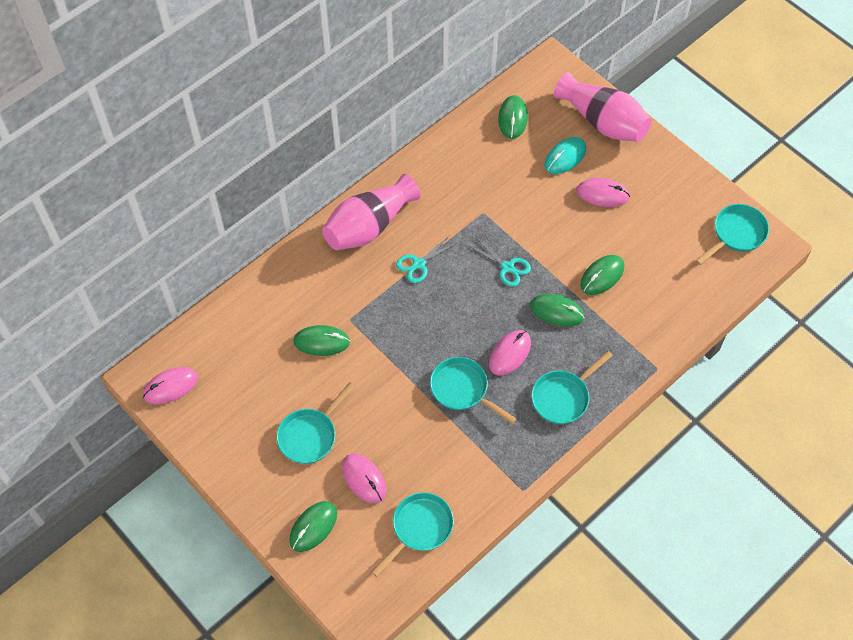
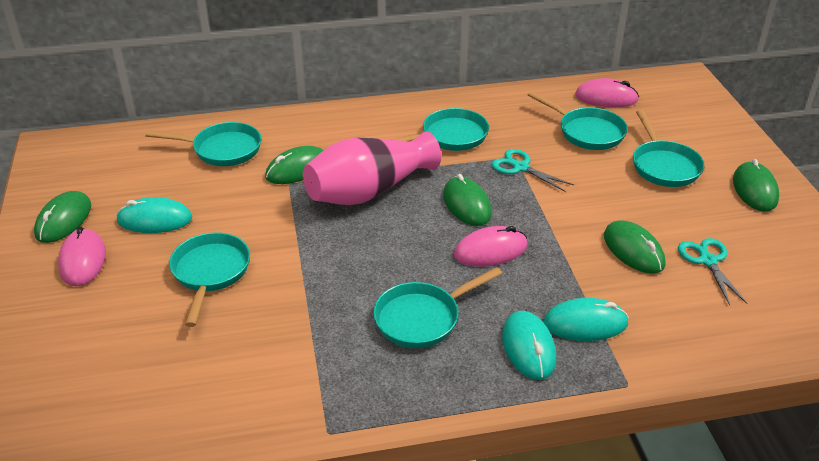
pink mouse: 4 -> 3
pink vase: 2 -> 1
turquoise mouse: 1 -> 3
turquoise pan: 5 -> 6

